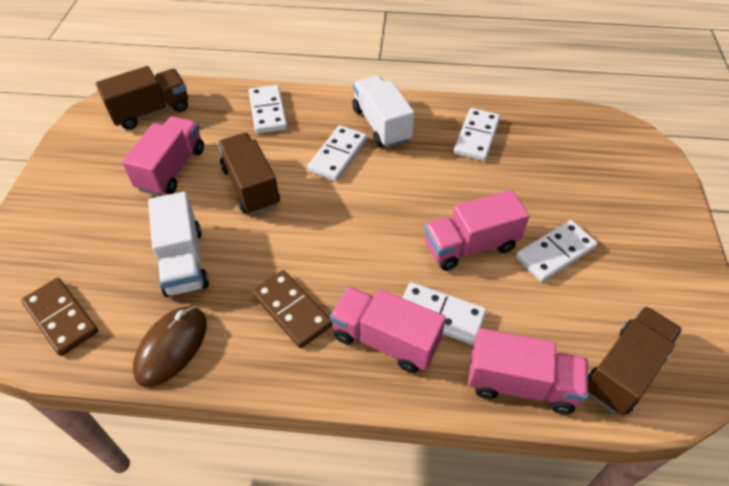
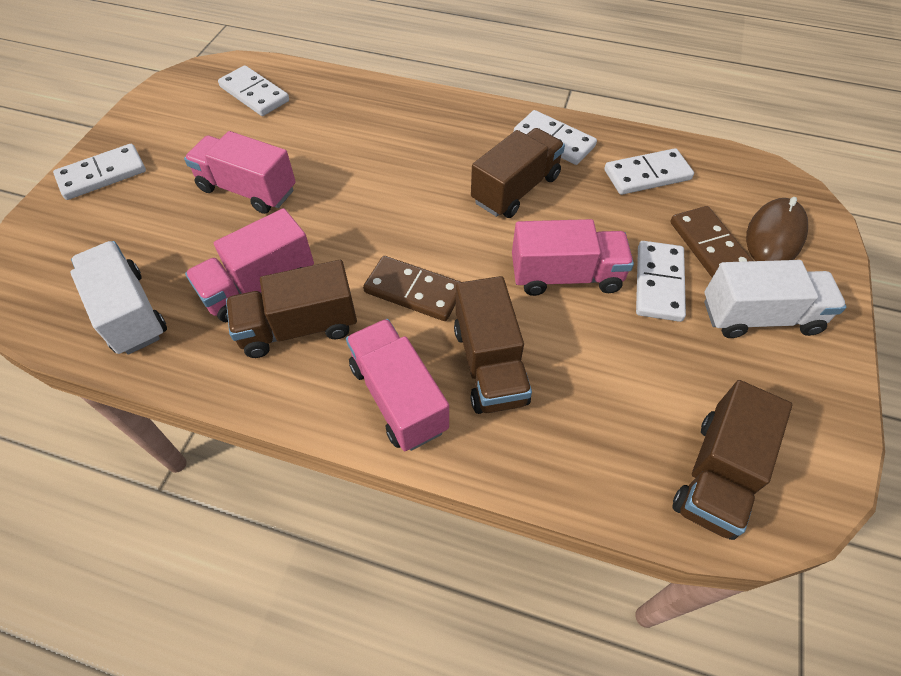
brown truck: 3 -> 4

